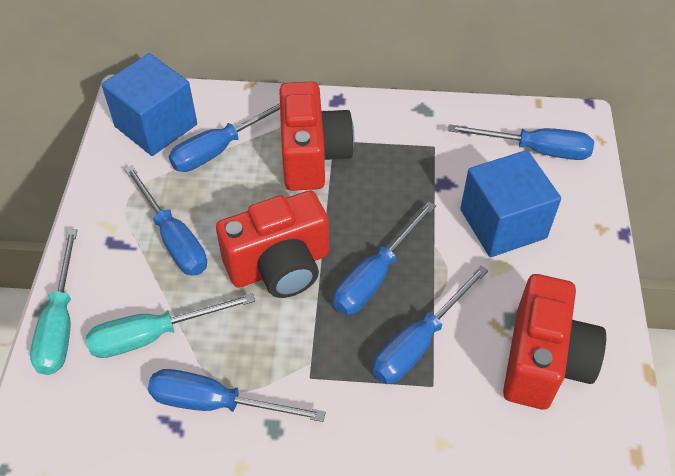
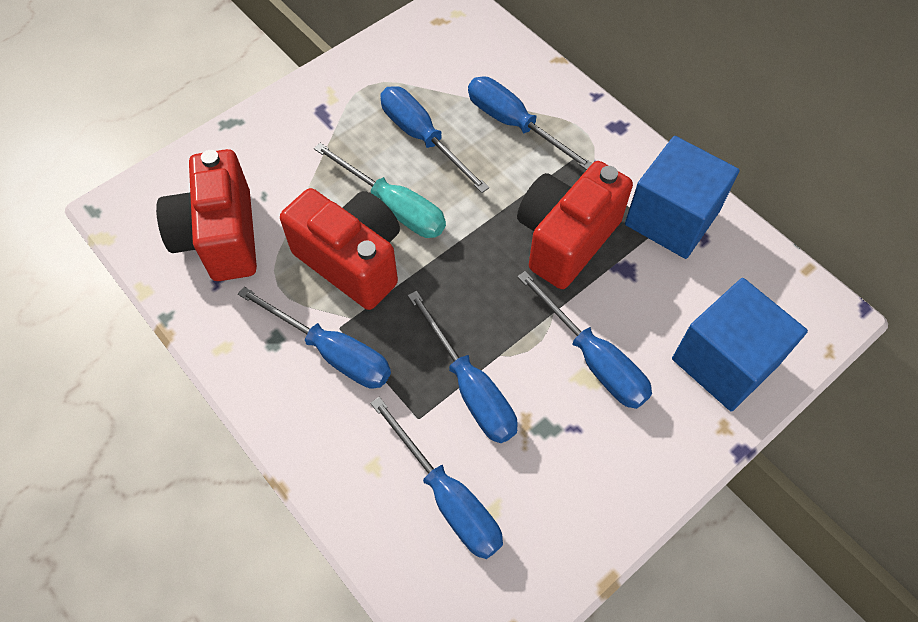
turquoise screwdriver: 2 -> 1

